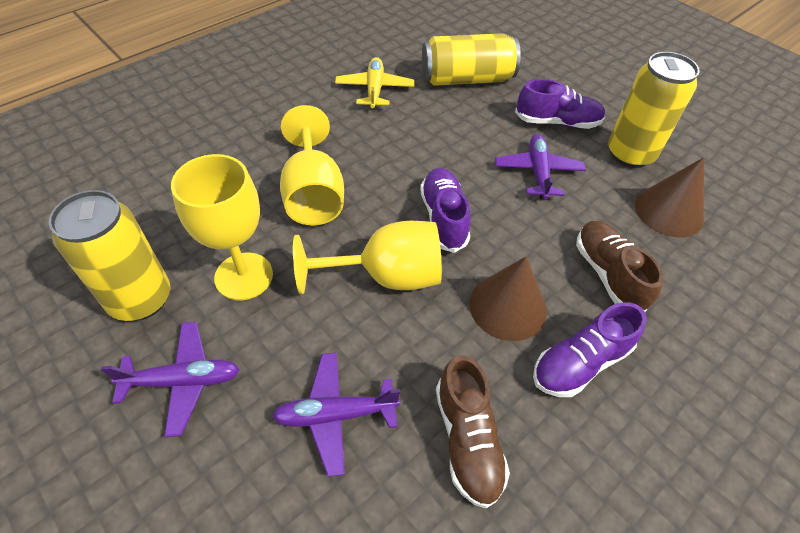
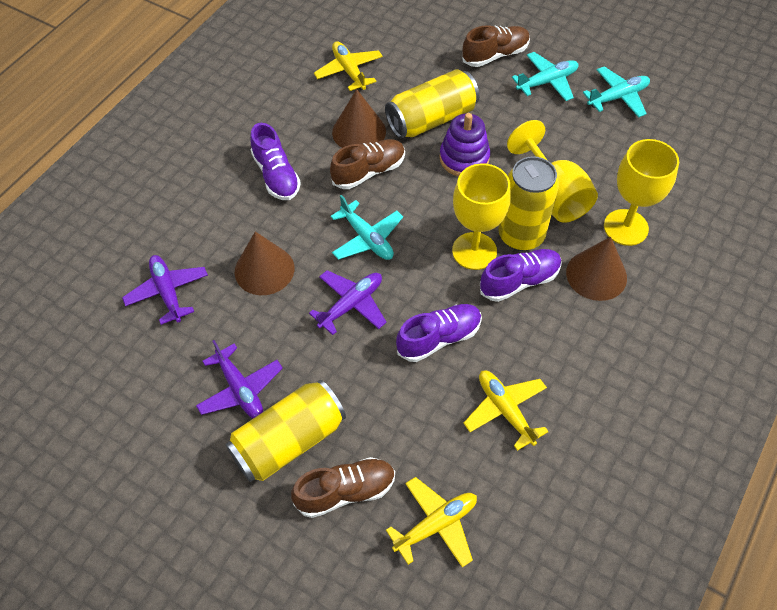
brown cone: 2 -> 3
brown shoe: 2 -> 3
purple stacking toy: 0 -> 1
turquoise plane: 0 -> 3
yellow plane: 1 -> 3

